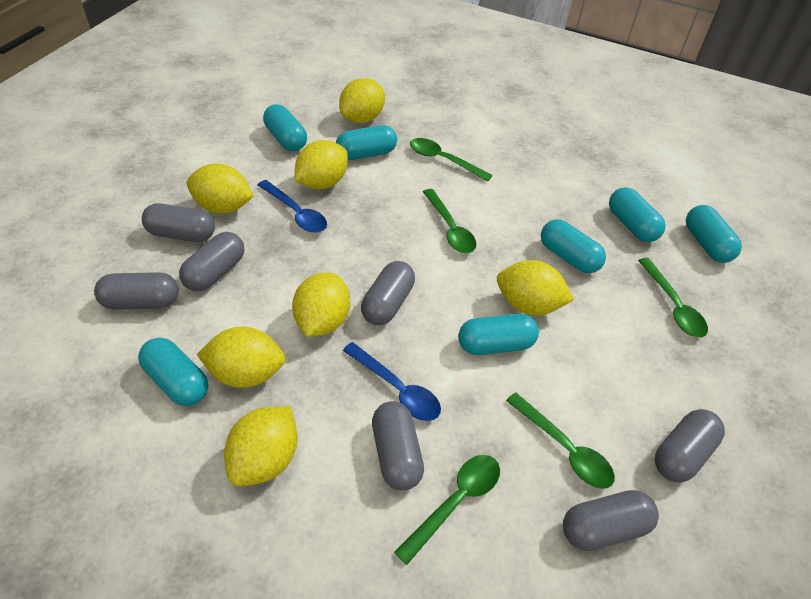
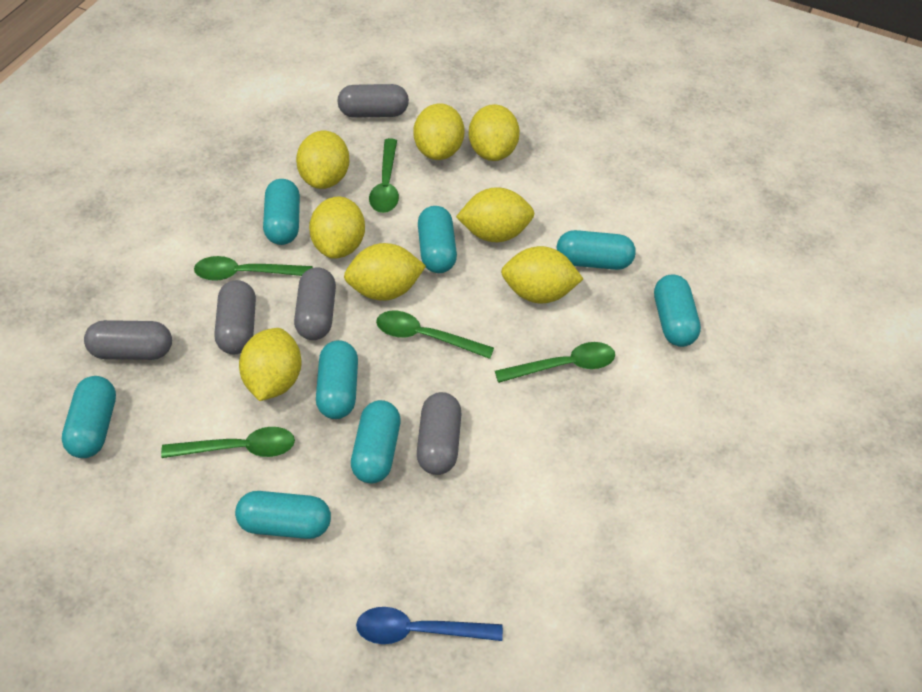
blue spoon: 2 -> 1
grey capsule: 7 -> 5
turquoise capsule: 7 -> 8
yellow lemon: 7 -> 8

